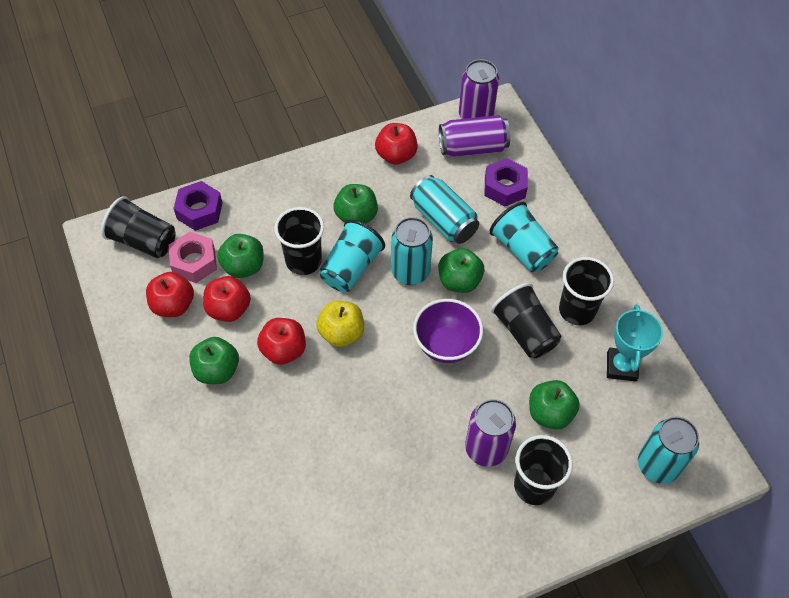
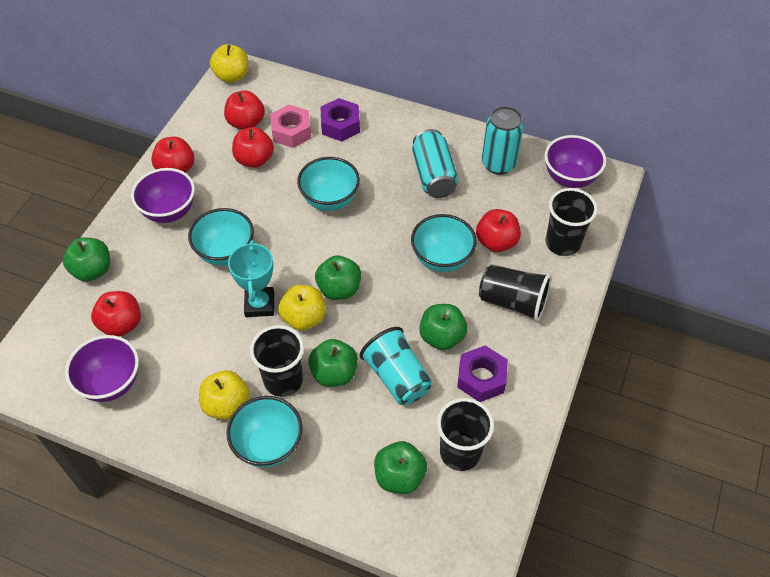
black cup: 5 -> 4
purple bowl: 1 -> 3
purple can: 3 -> 0
red apple: 4 -> 5
turquoise bowl: 0 -> 4
turquoise can: 3 -> 2
turquoise cup: 2 -> 1
yellow apple: 1 -> 3

